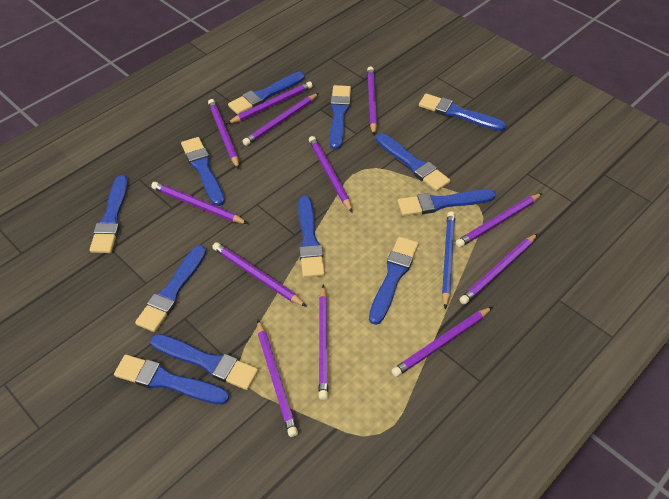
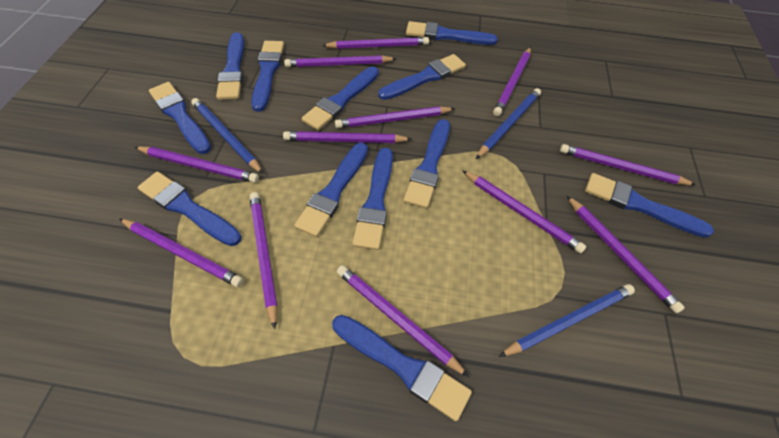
blue pencil: 1 -> 3

